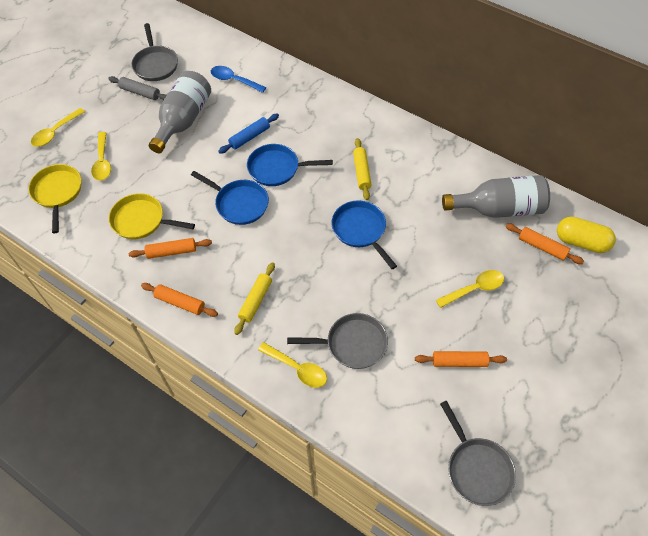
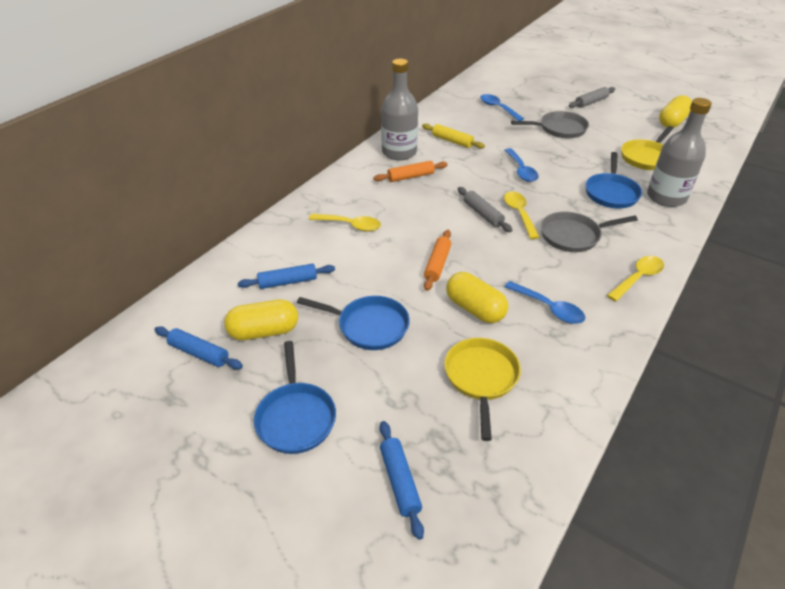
blue rolling pin: 1 -> 3
blue spoon: 1 -> 3
grey pan: 3 -> 2
grey rolling pin: 1 -> 2
orange rolling pin: 4 -> 2
yellow capsule: 1 -> 3
yellow rolling pin: 2 -> 1
yellow spoon: 4 -> 3

